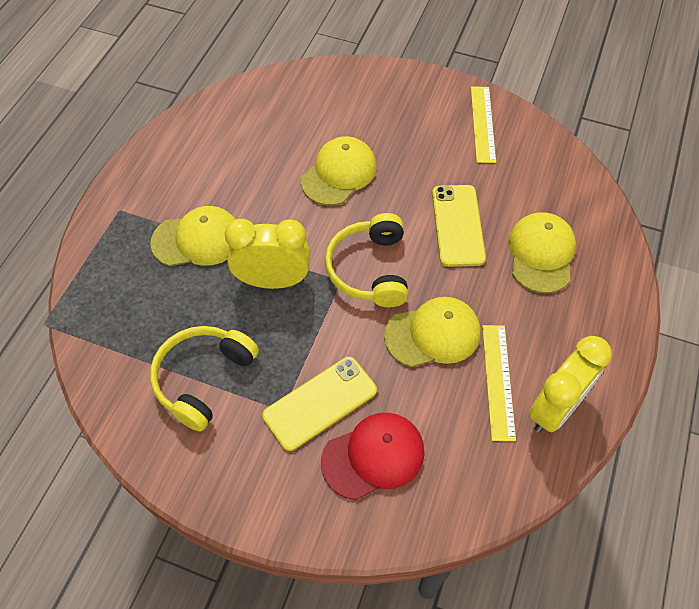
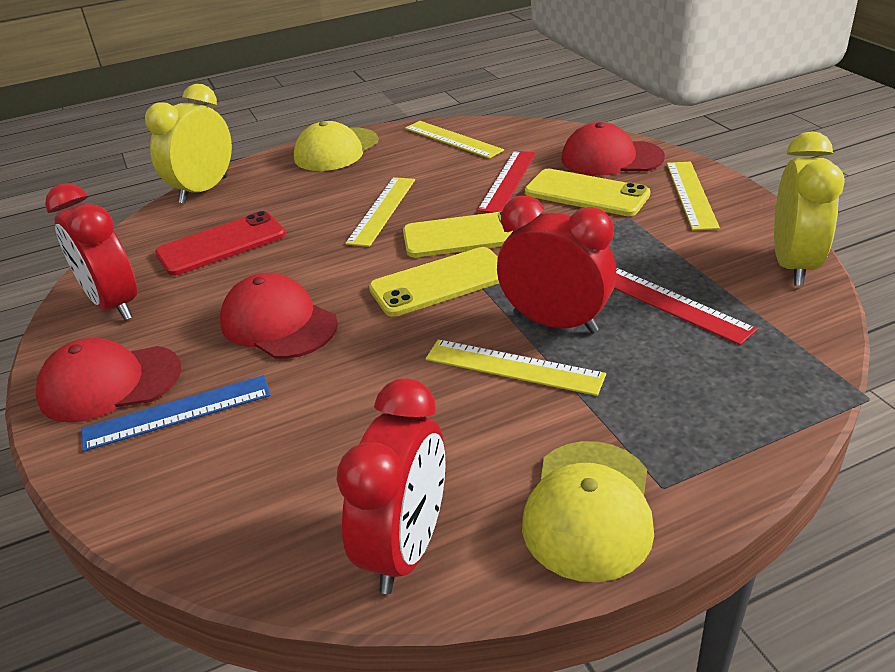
blue ruler: 0 -> 1
red cap: 1 -> 3
red clock: 0 -> 3
red phone: 0 -> 1
red ruler: 0 -> 2
yellow cap: 4 -> 2
yellow headphones: 2 -> 0
yellow phone: 2 -> 3
yellow ruler: 2 -> 4

